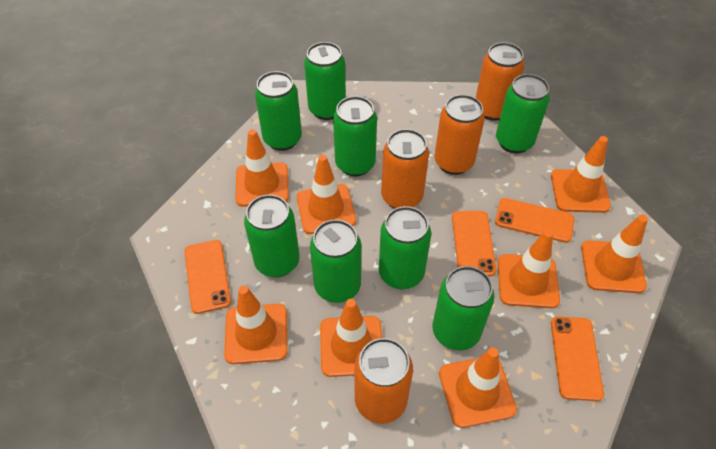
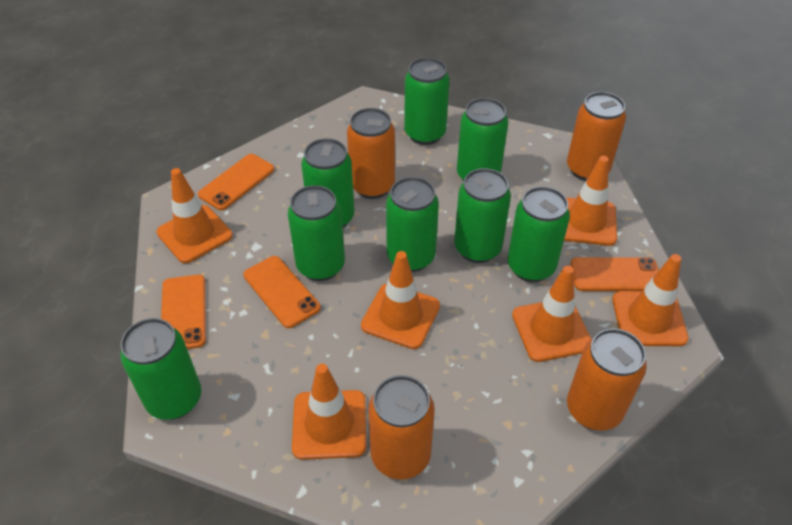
orange traffic cone: 8 -> 6

